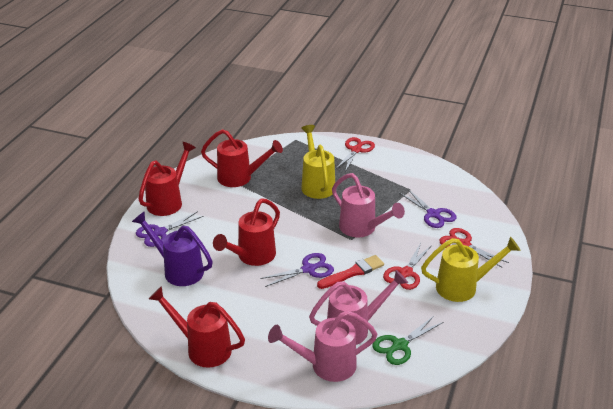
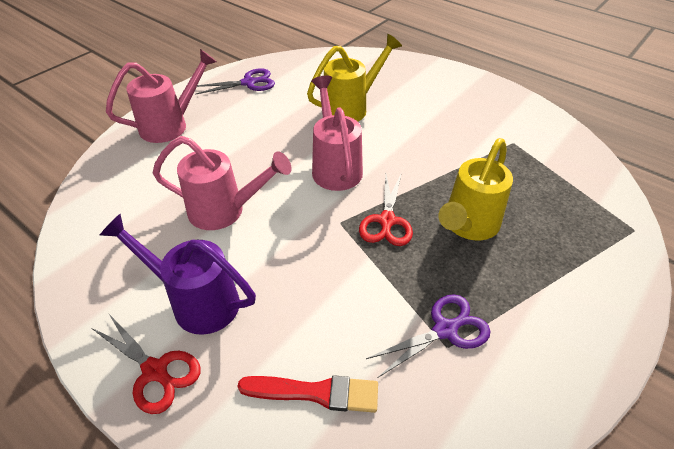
green scissors: 1 -> 0
purple scissors: 3 -> 2
red scissors: 3 -> 2
red watering can: 4 -> 0

